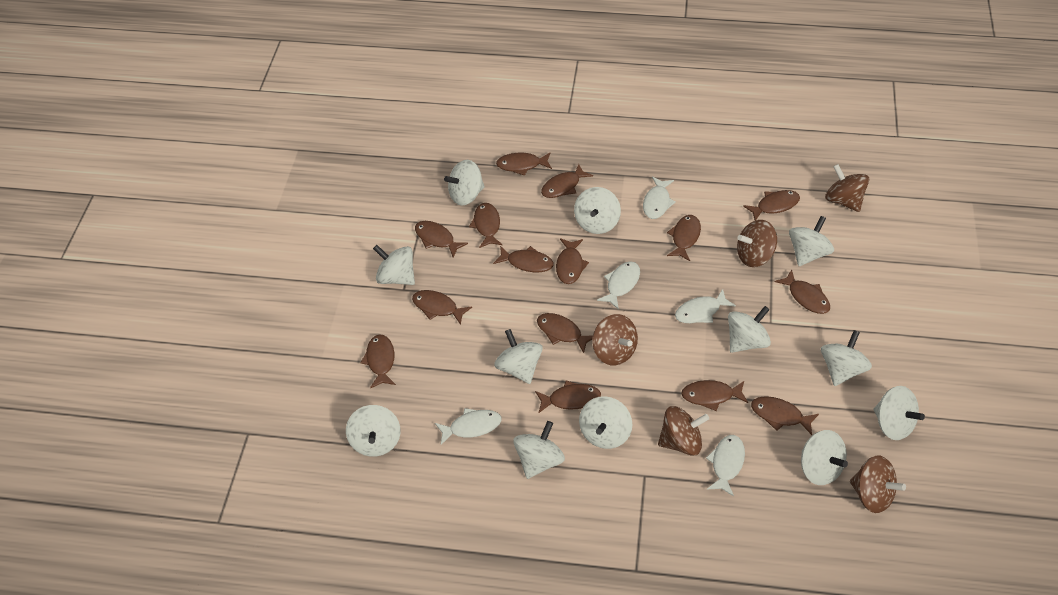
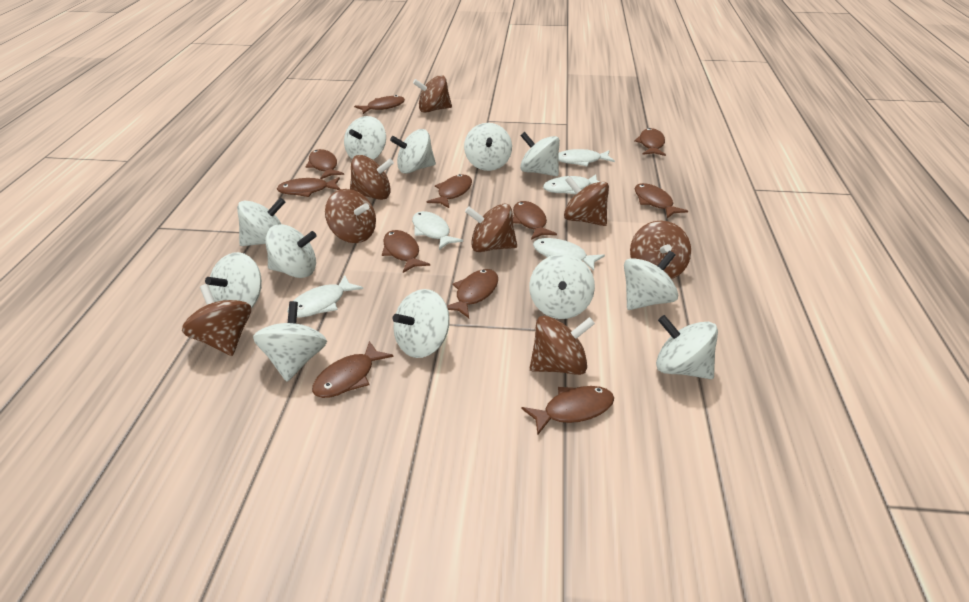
brown fish: 15 -> 11
brown spinning top: 5 -> 8

